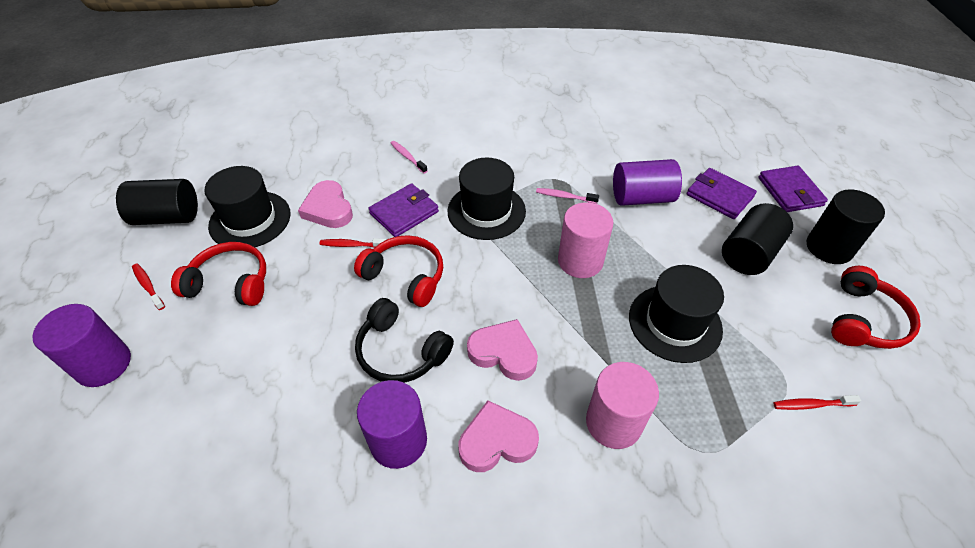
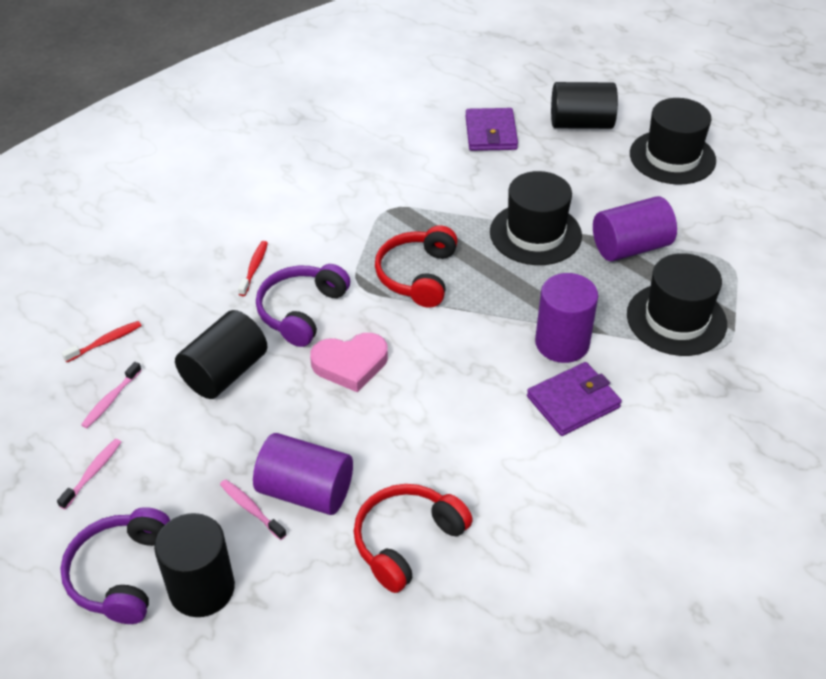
black headphones: 1 -> 0
pink cylinder: 2 -> 0
pink heart: 3 -> 1
pink toothbrush: 2 -> 3
purple headphones: 0 -> 2
purple wallet: 3 -> 2
red headphones: 3 -> 2
red toothbrush: 3 -> 2

